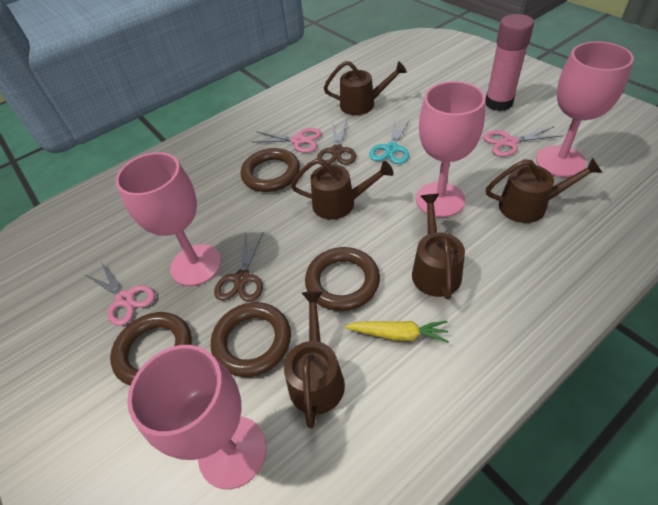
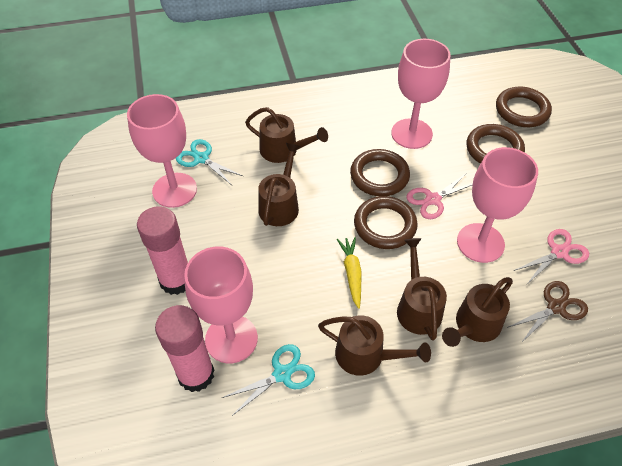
brown scissors: 2 -> 1
pink glue stick: 1 -> 2
pink scissors: 3 -> 2
turquoise scissors: 1 -> 2

